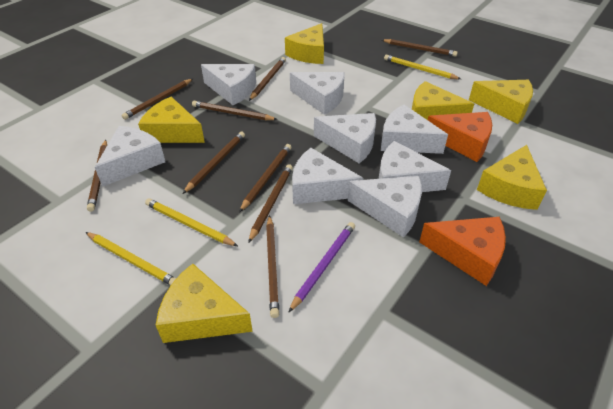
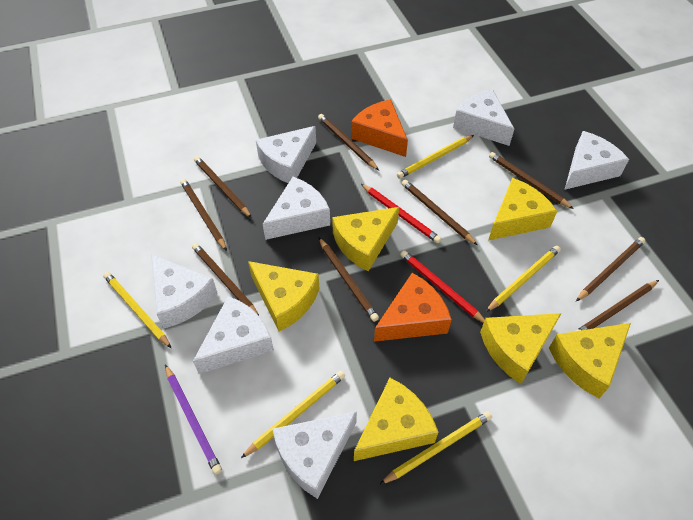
red pencil: 0 -> 2
white cheese: 8 -> 7
yellow pencil: 3 -> 5

